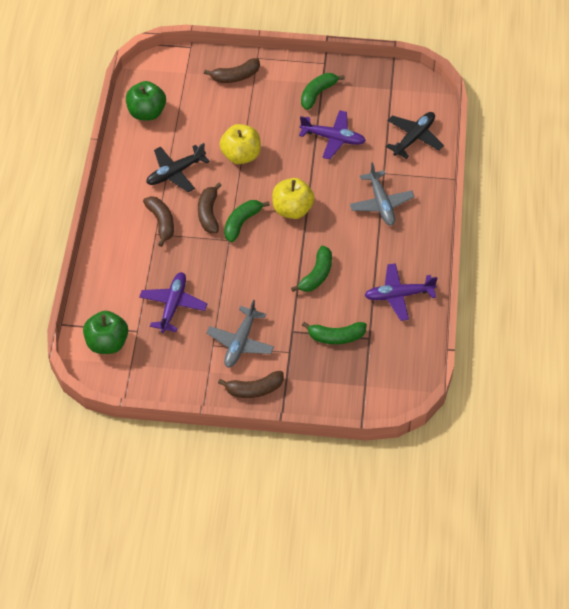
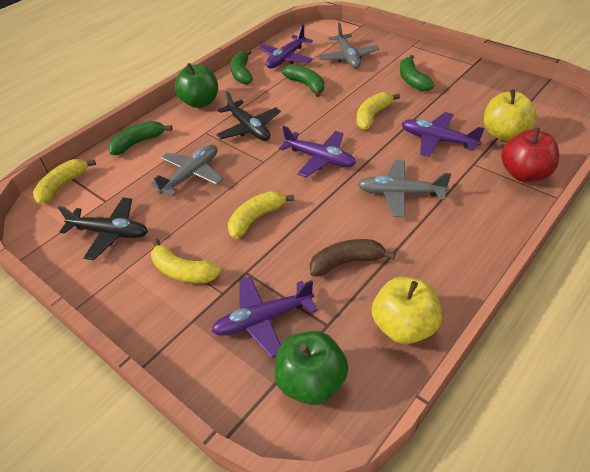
brown banana: 4 -> 1
grey plane: 2 -> 3
purple plane: 3 -> 4
red apple: 0 -> 1
yellow banana: 0 -> 4

